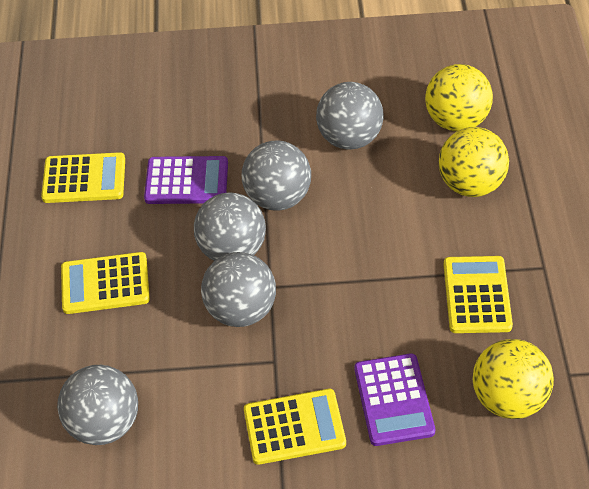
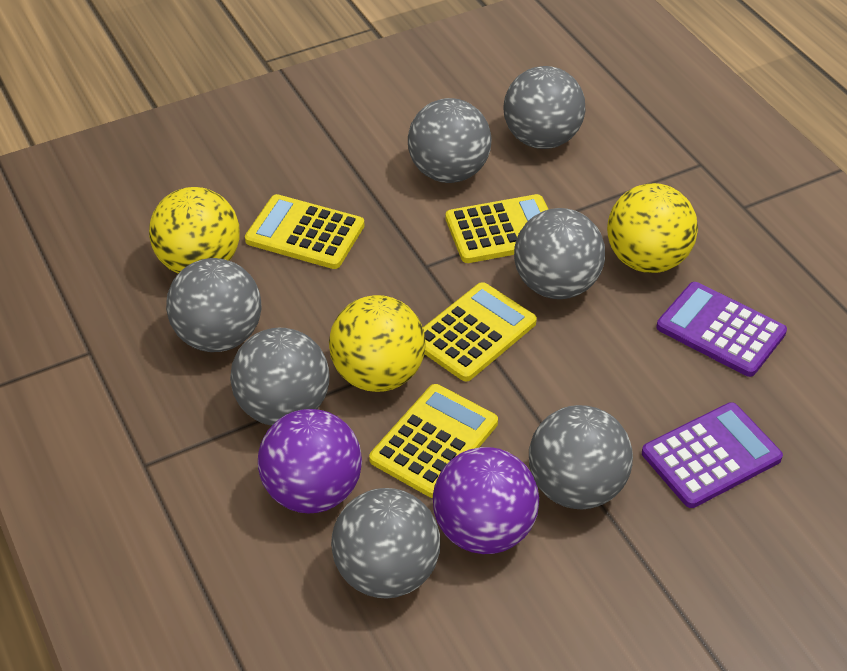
grey ball: 5 -> 7
purple ball: 0 -> 2

